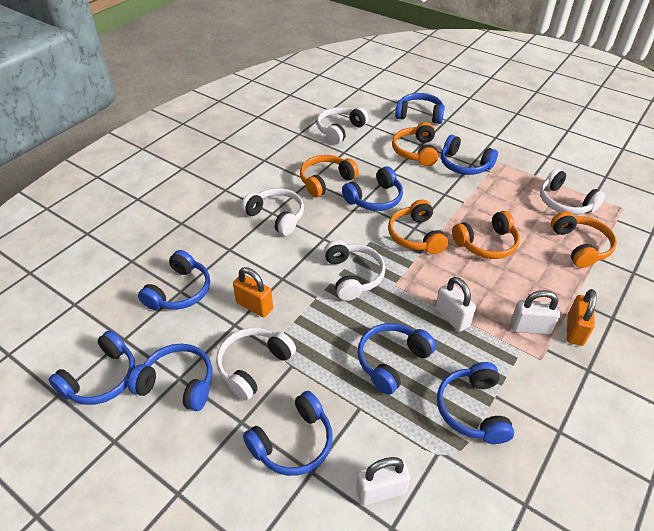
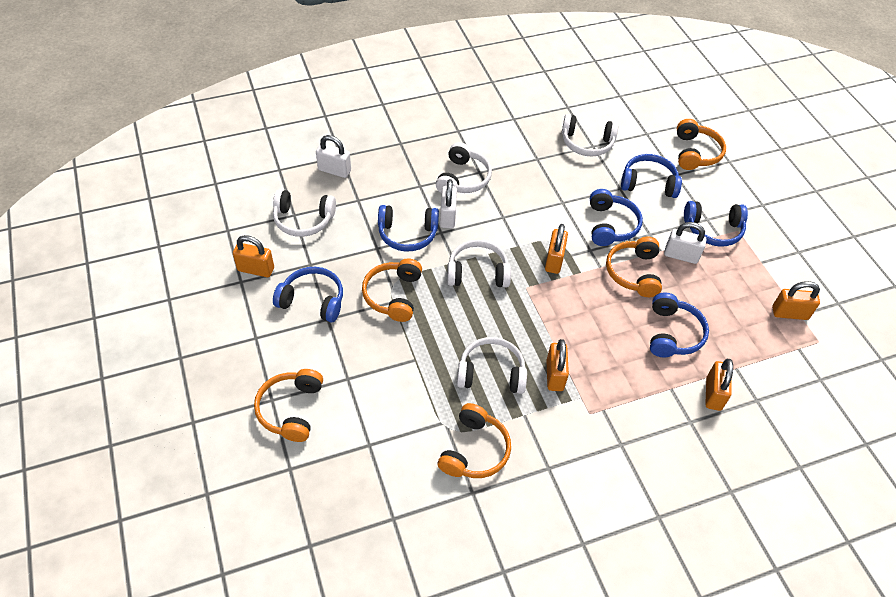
blue headphones: 9 -> 6
orange padlock: 2 -> 5

